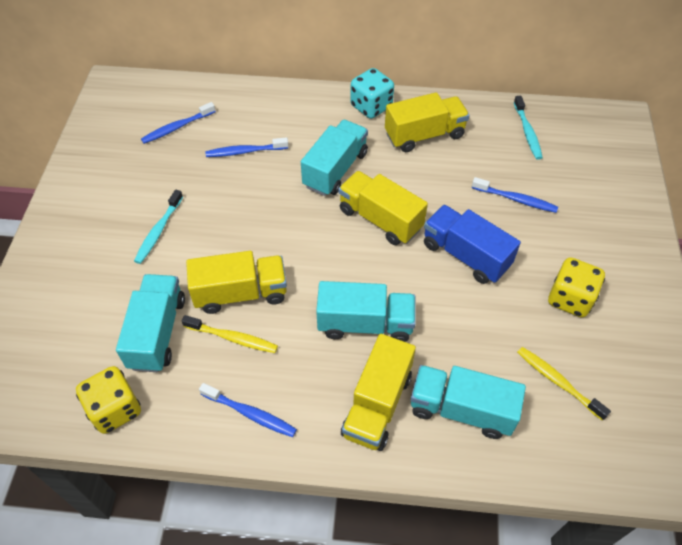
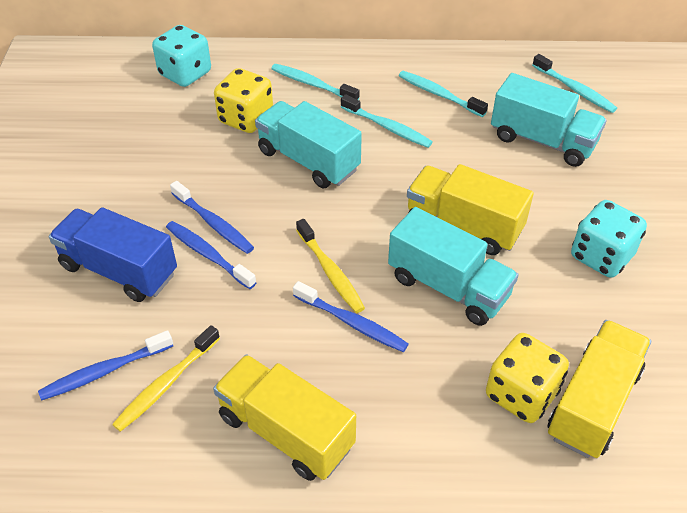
turquoise dice: 1 -> 2
turquoise toothbrush: 2 -> 4
turquoise truck: 4 -> 3
yellow truck: 4 -> 3

